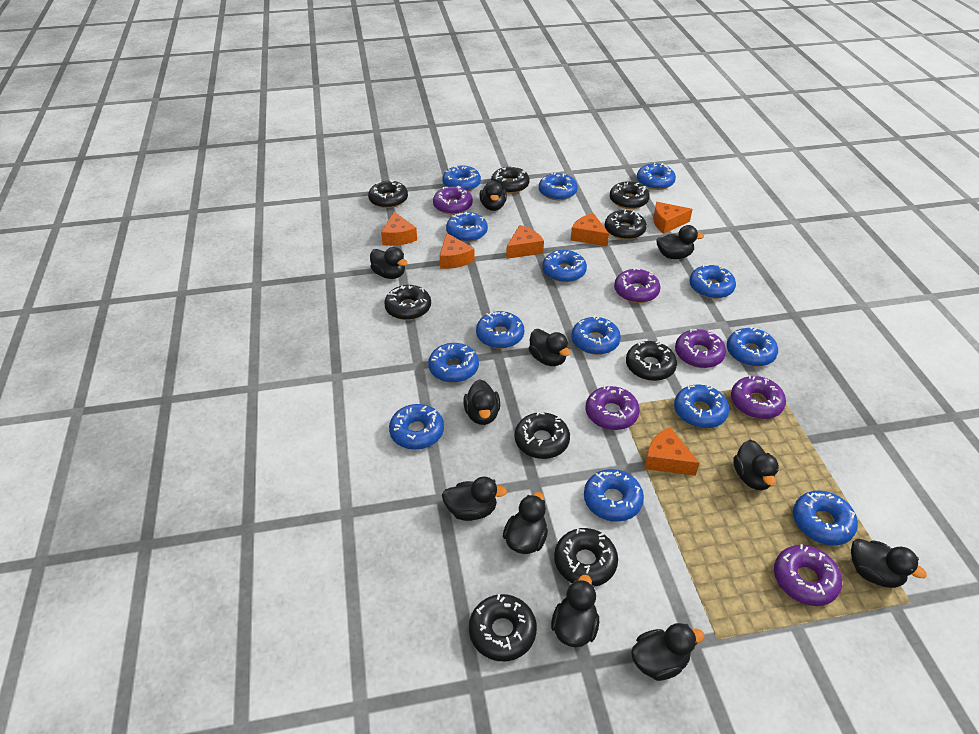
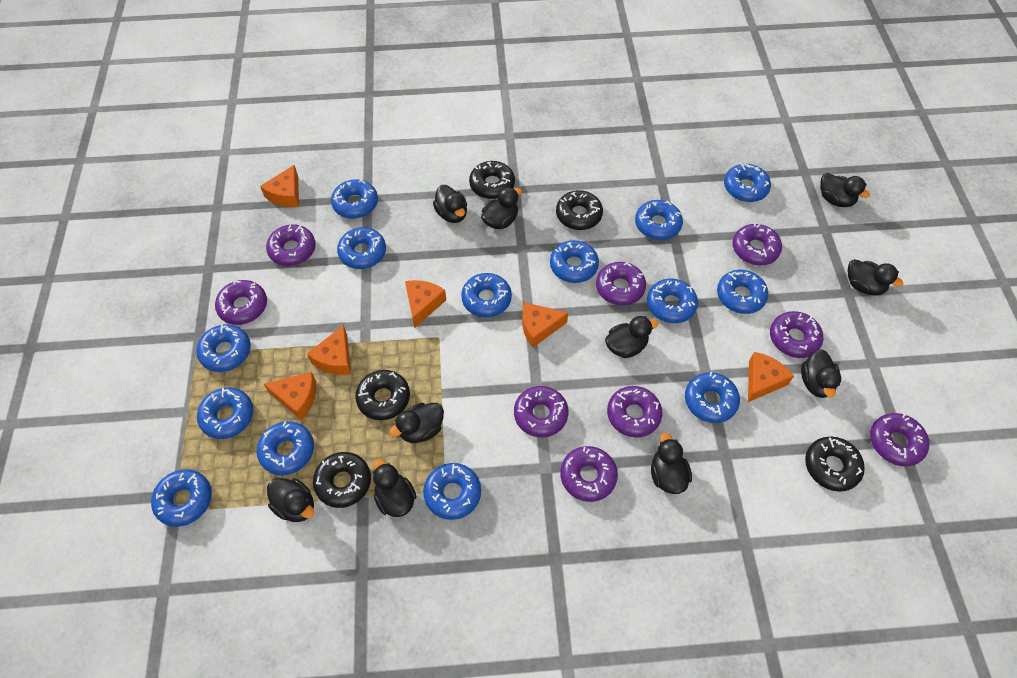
black donut: 9 -> 5
black duck: 11 -> 10
purple donut: 6 -> 9

